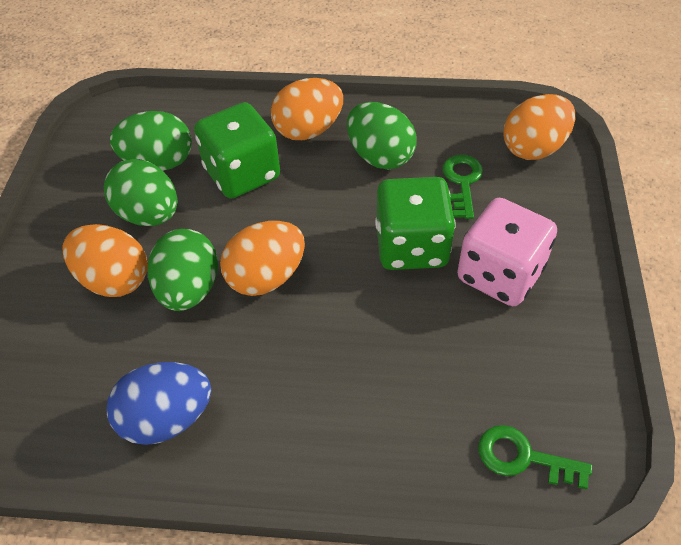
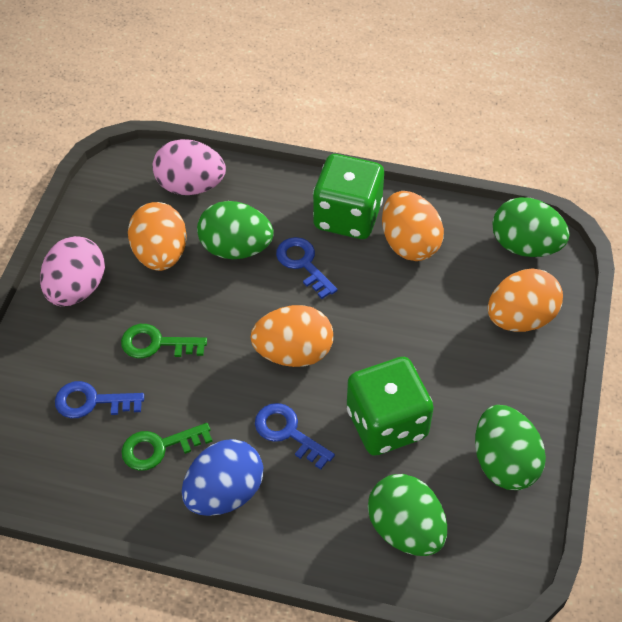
blue key: 0 -> 3
pink dice: 1 -> 0
pink egg: 0 -> 2

